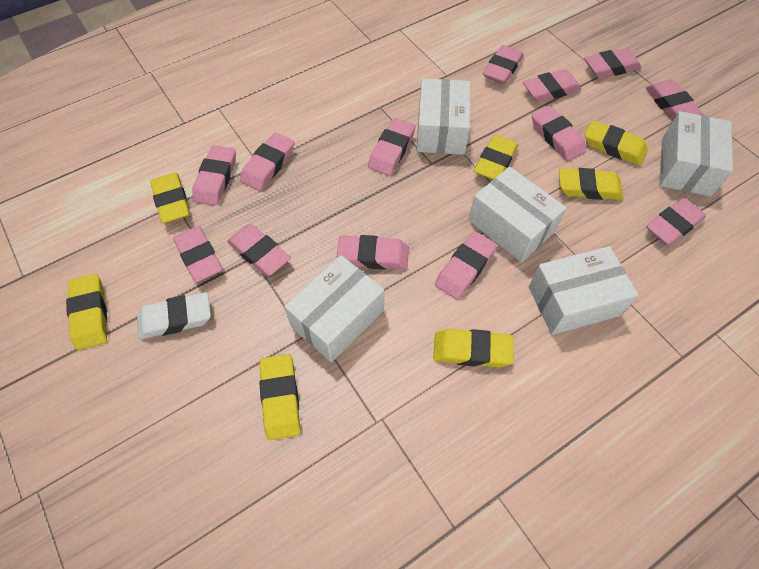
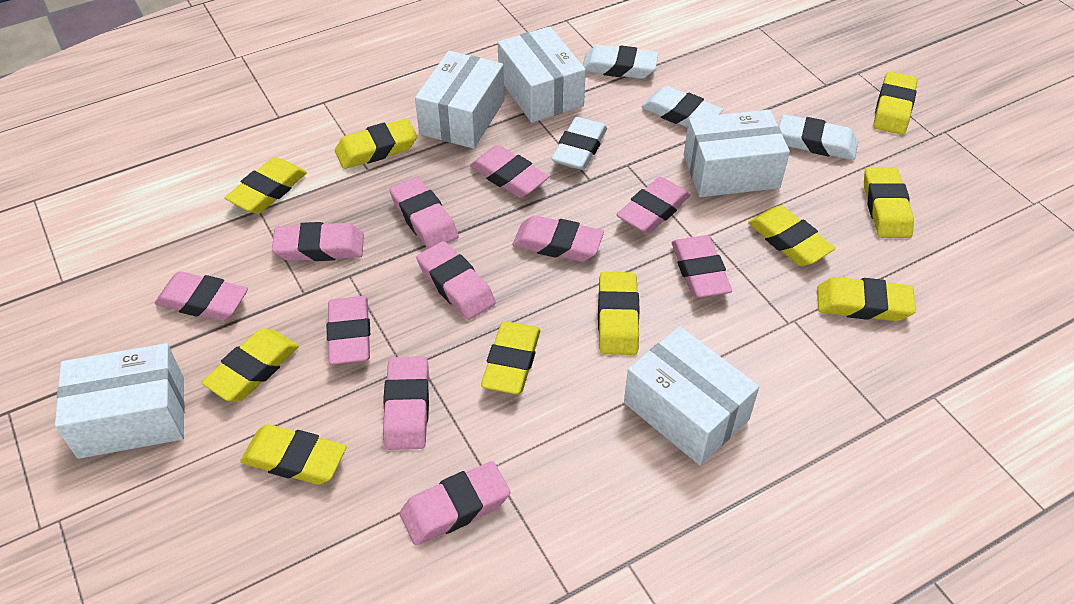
pink eraser: 13 -> 11
white eraser: 1 -> 4
yellow eraser: 7 -> 10

